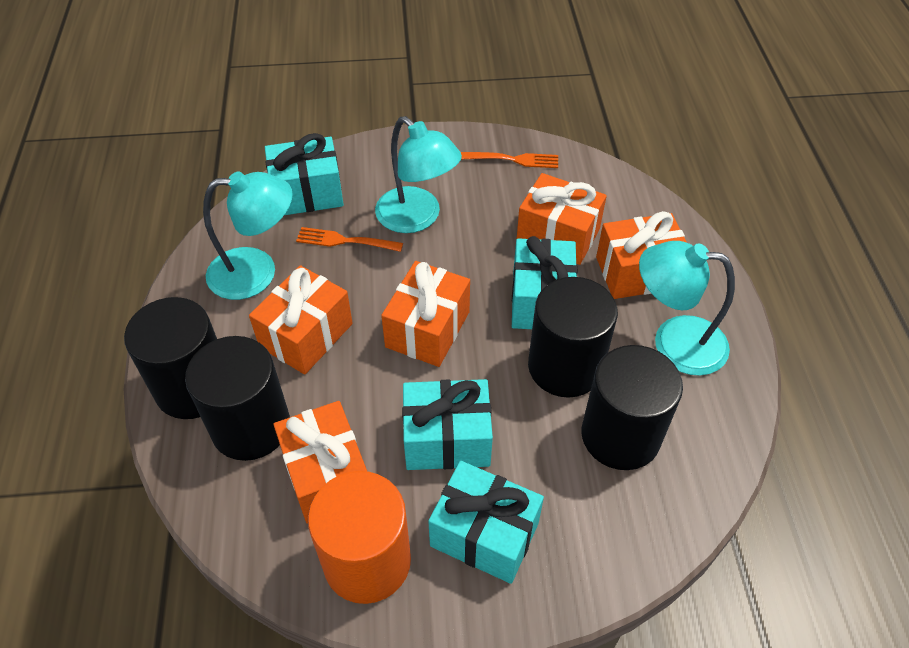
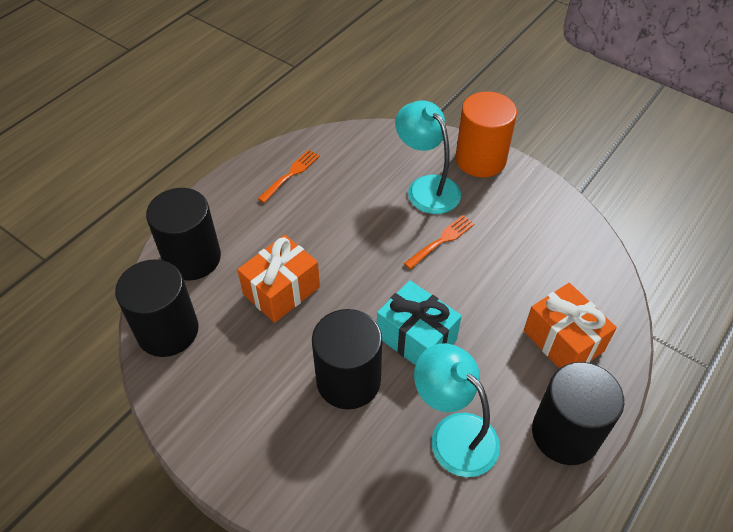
orange gift: 5 -> 2
turquoise gift: 4 -> 1
turquoise lamp: 3 -> 2

